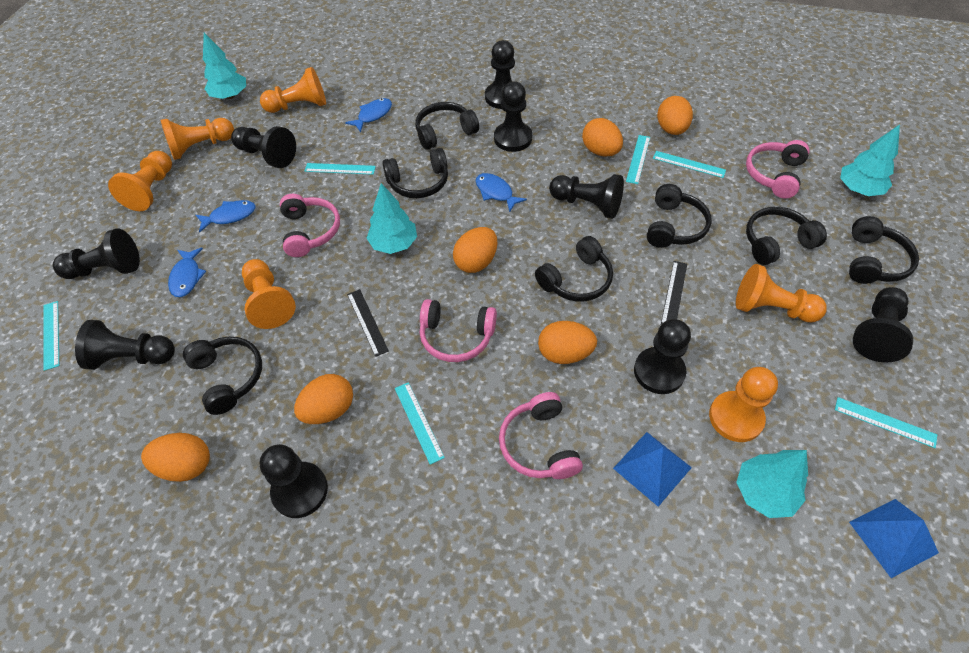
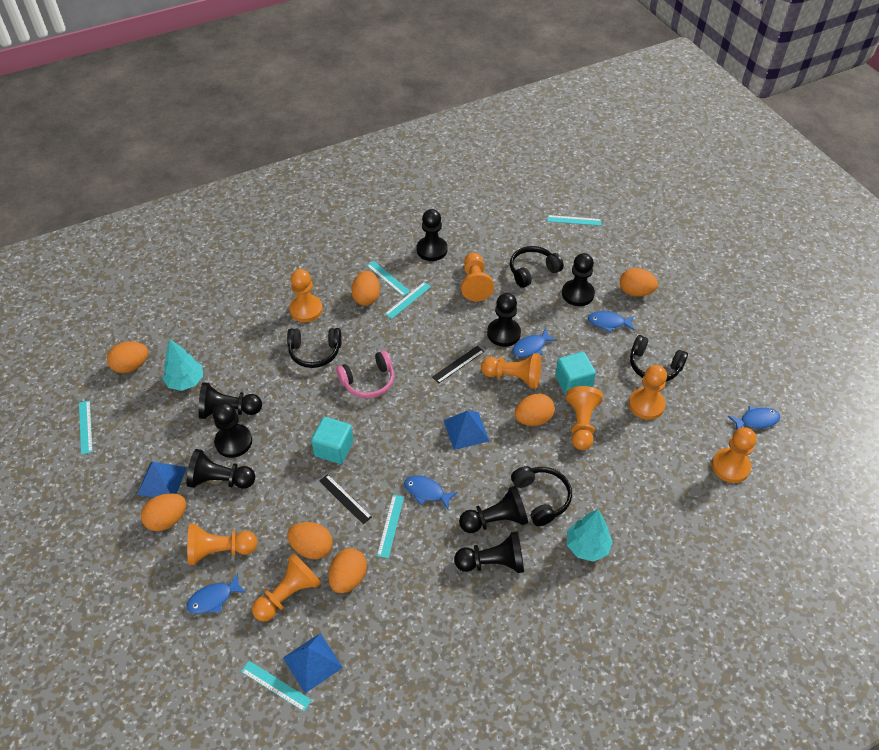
black headphones: 7 -> 4
black pawn: 9 -> 8
blue fish: 4 -> 5
blue pyramid: 2 -> 3
orange egg: 6 -> 7
orange pawn: 6 -> 8
pink headphones: 4 -> 1
turquoise cube: 0 -> 2
turquoise tree: 4 -> 2

